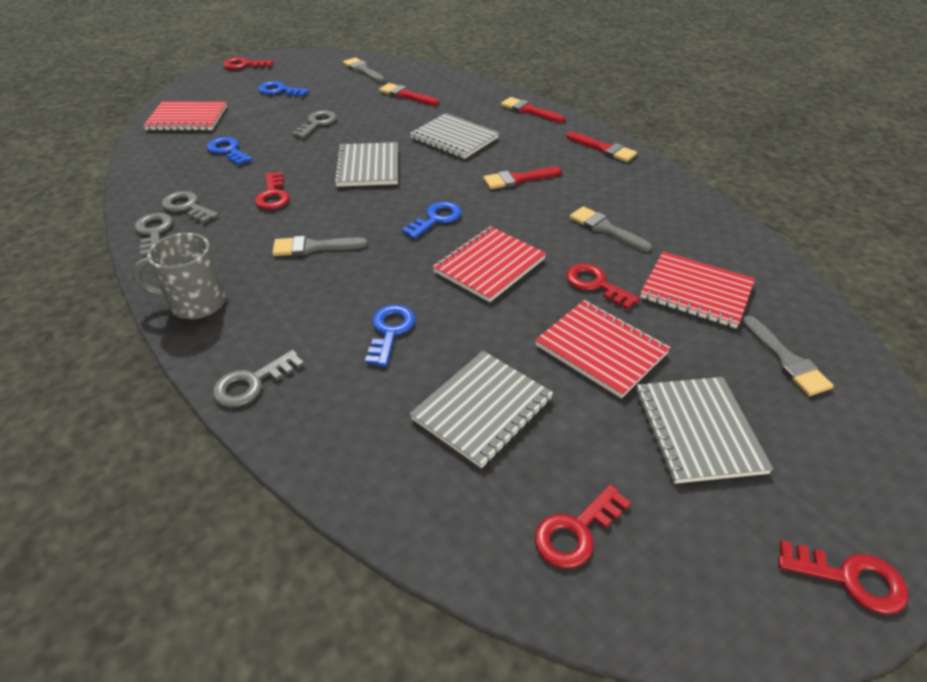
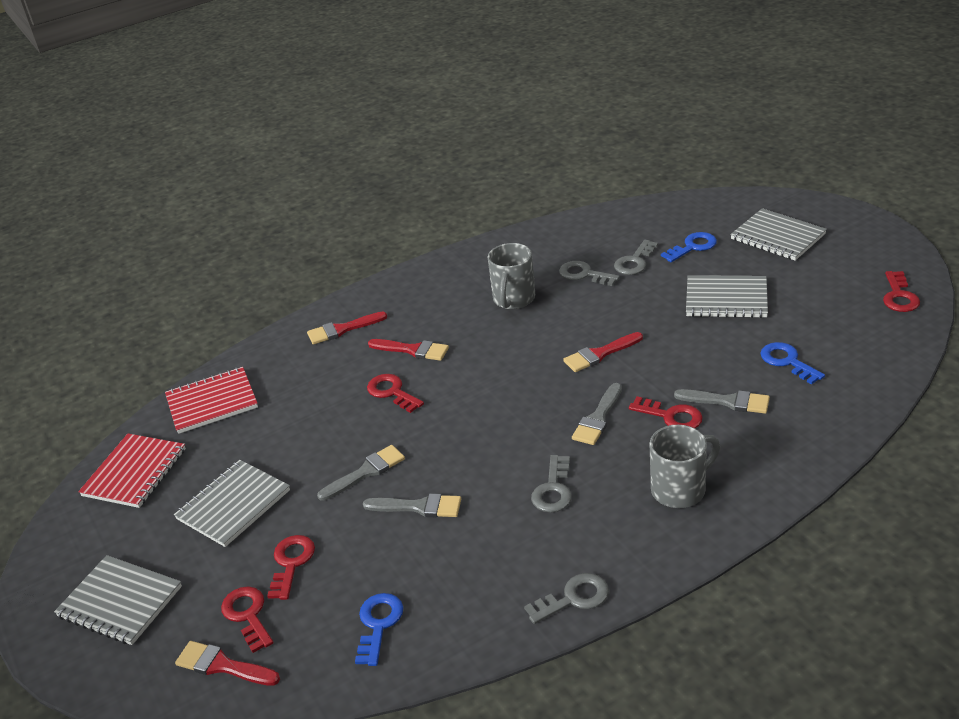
blue key: 4 -> 3
grey mug: 1 -> 2
red notebook: 4 -> 2

